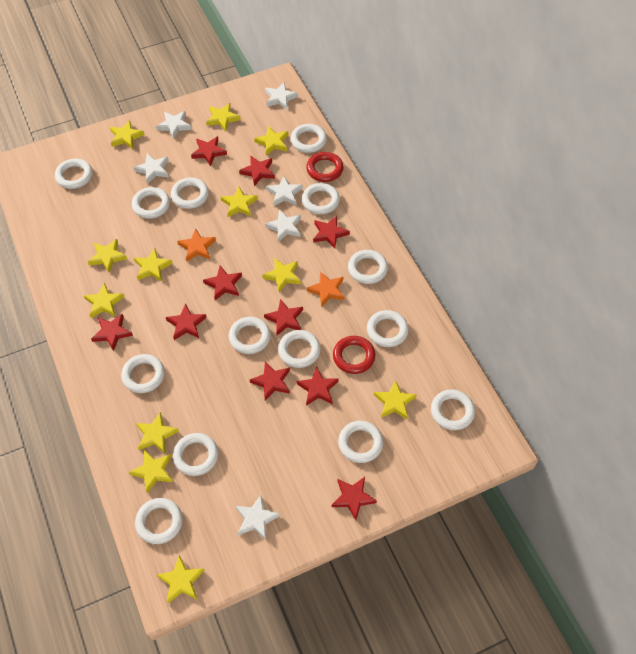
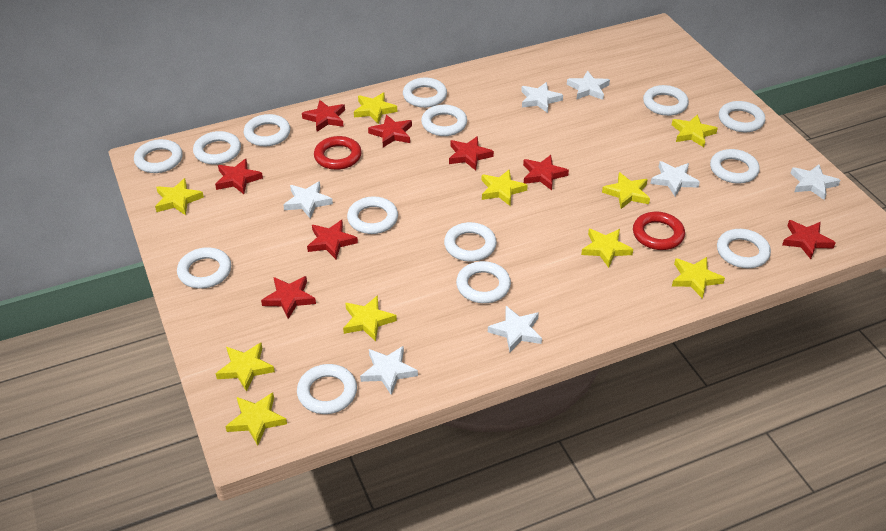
orange star: 2 -> 0
red star: 10 -> 8
white star: 6 -> 7
yellow star: 12 -> 10

